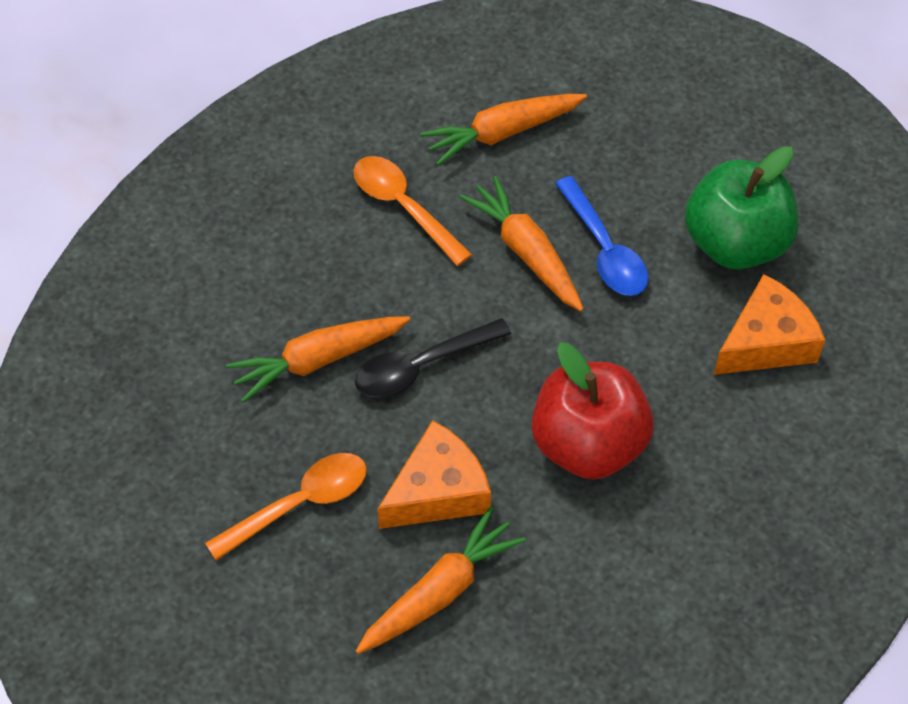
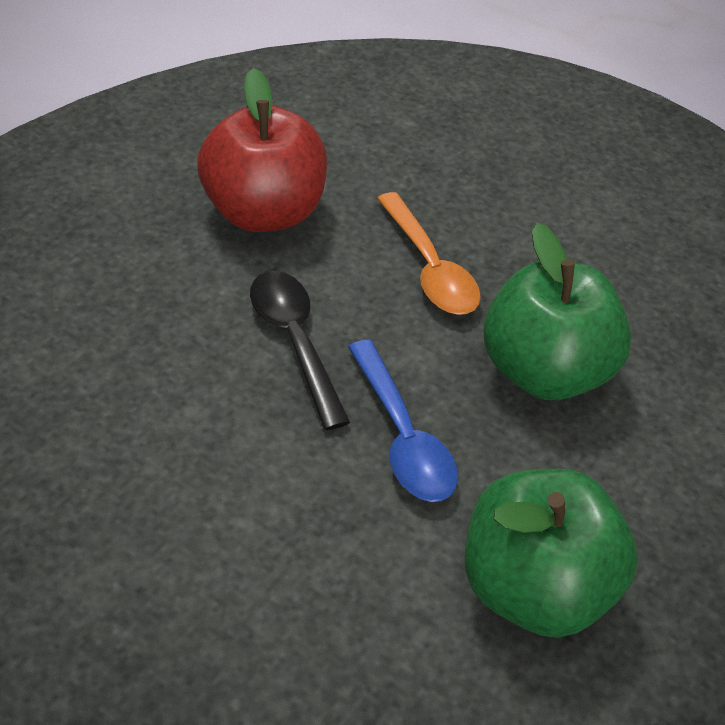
green apple: 1 -> 2
orange carrot: 4 -> 0
orange cheese: 2 -> 0
orange spoon: 2 -> 1

